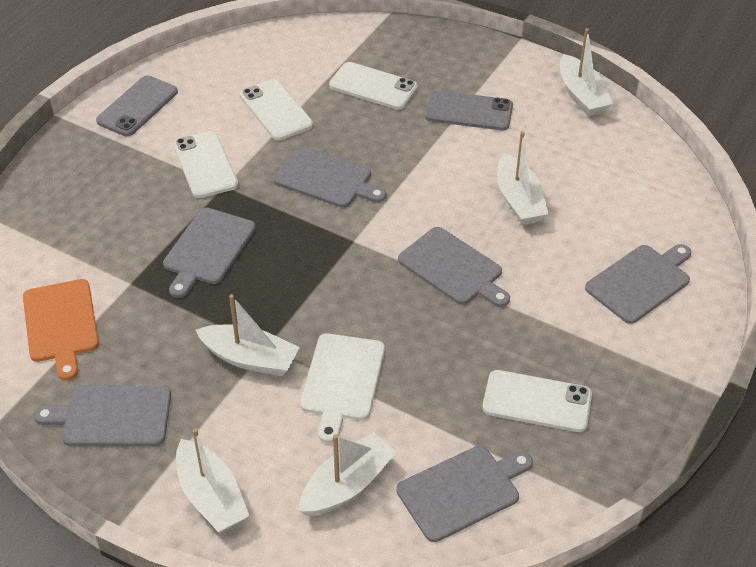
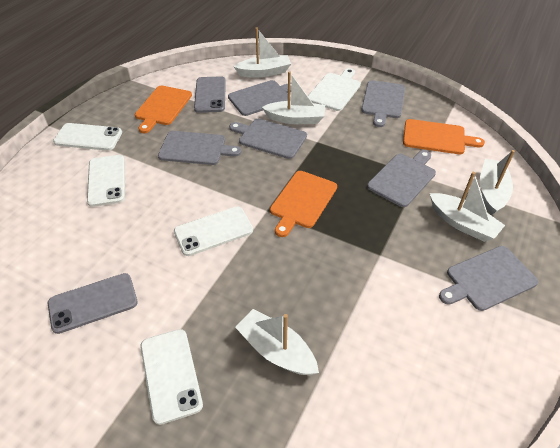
orange cutting board: 1 -> 3

